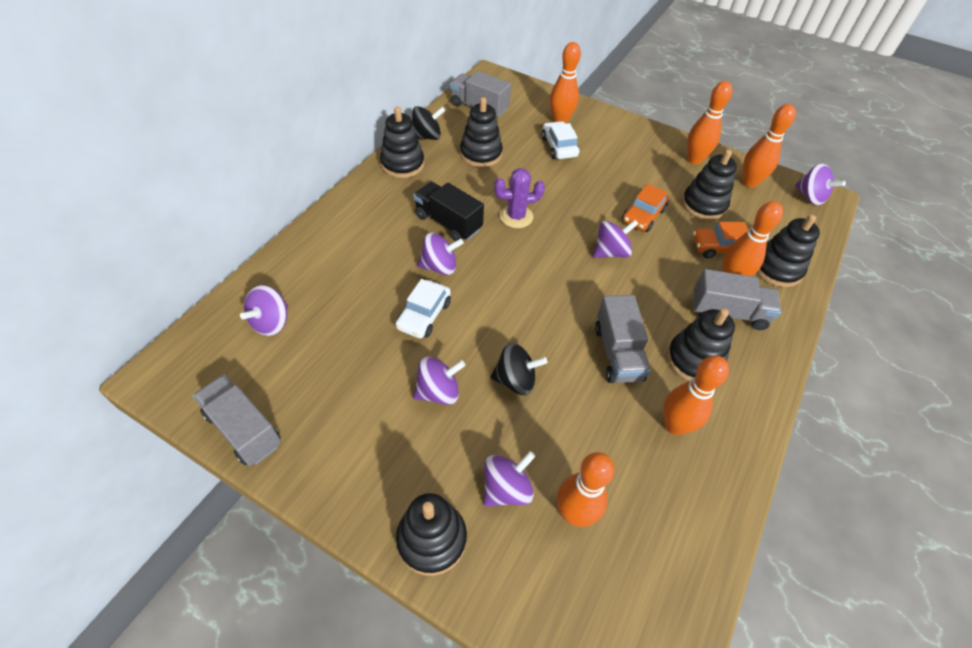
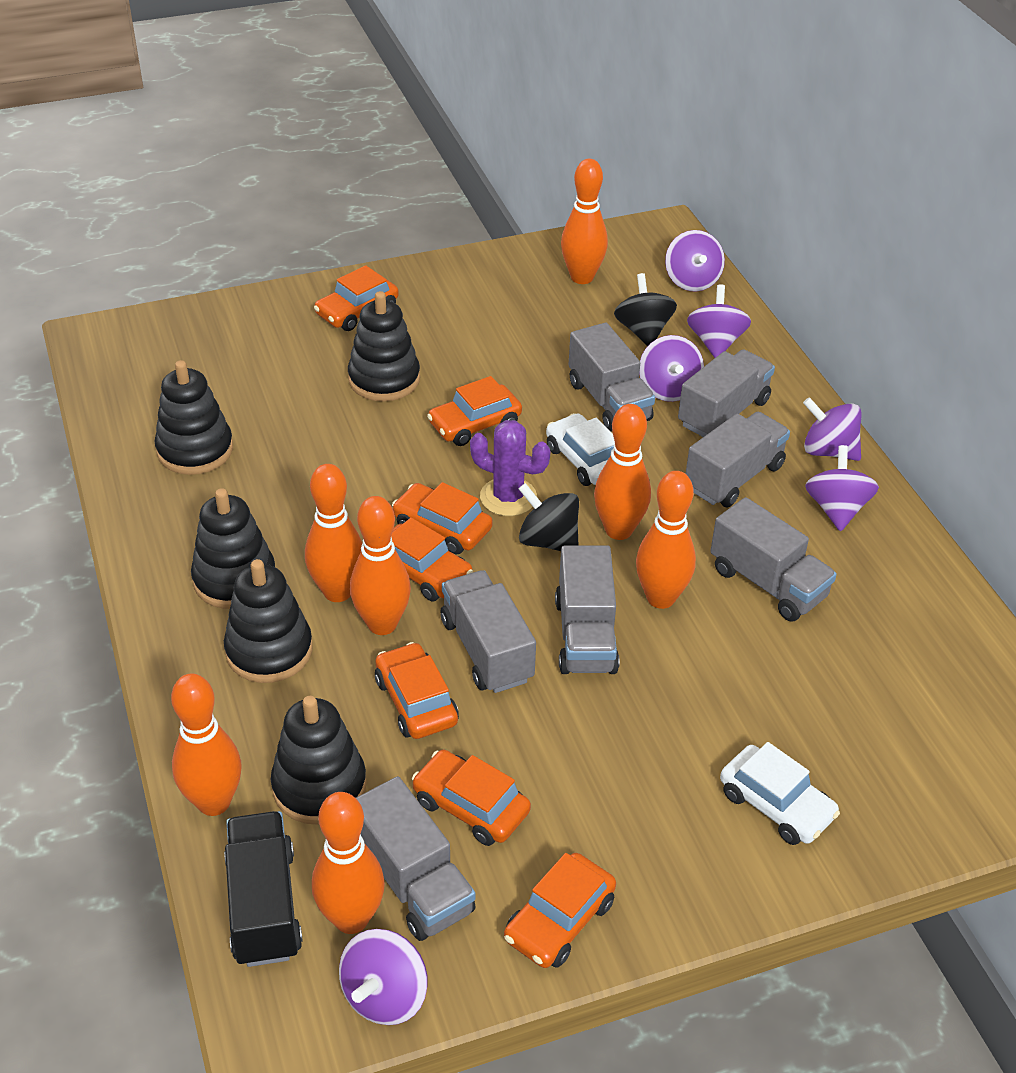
black stacking toy: 6 -> 5
grey truck: 4 -> 7
orange bowling pin: 6 -> 7
orange car: 2 -> 7

